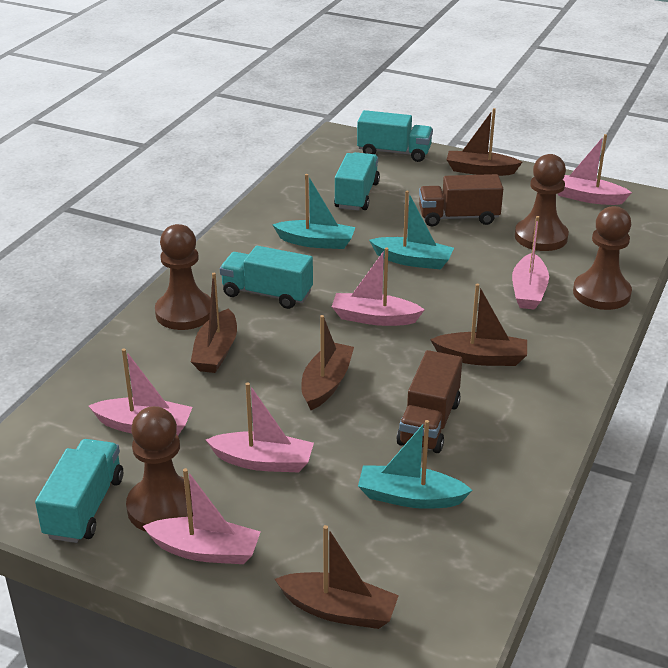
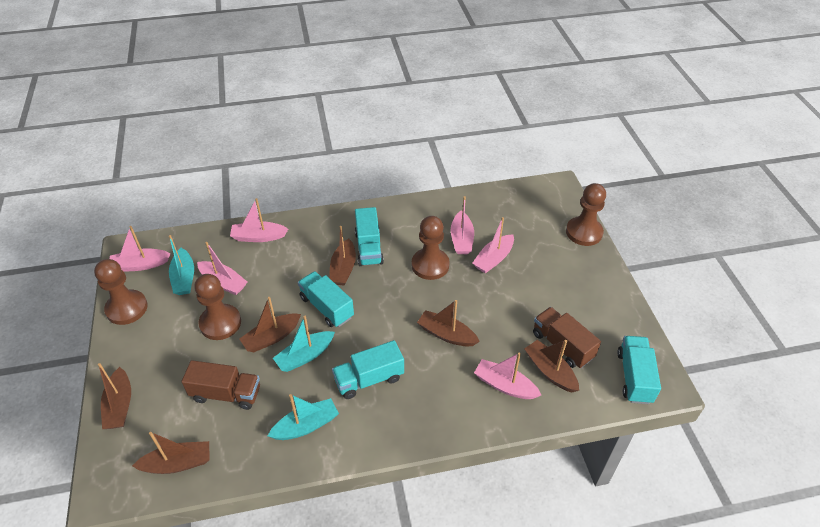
brown boat: 5 -> 6

